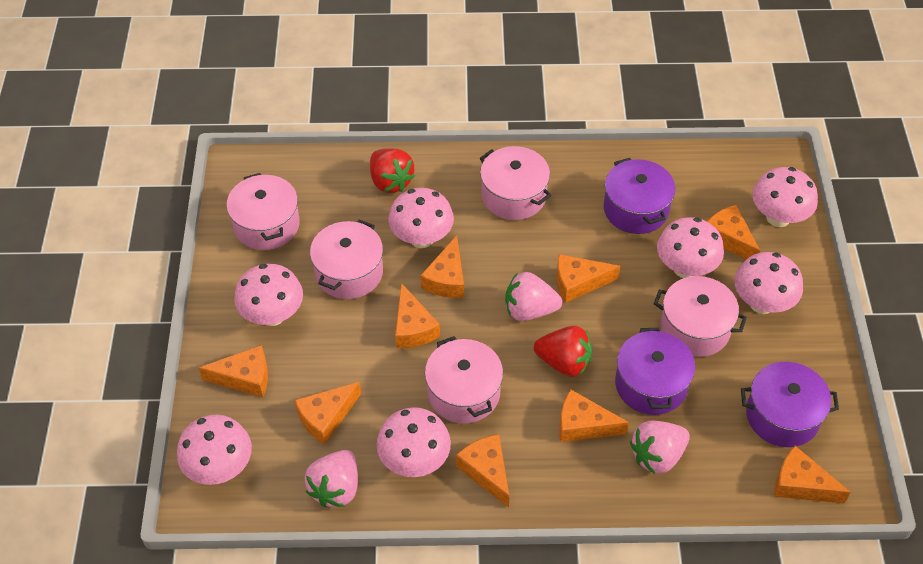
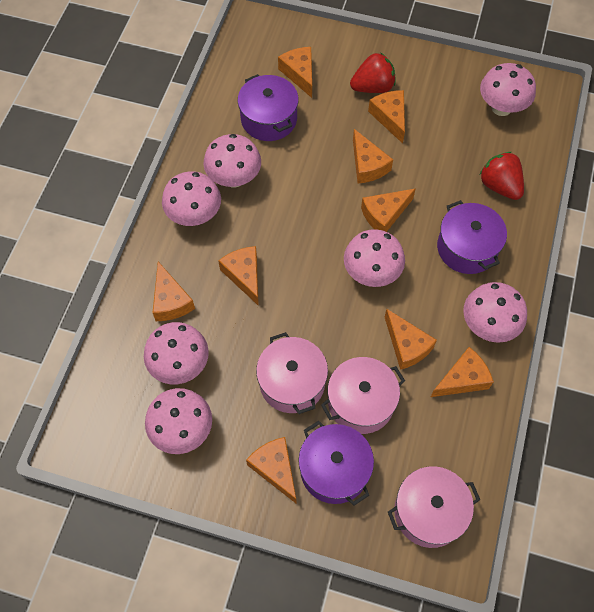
pink pot: 5 -> 3
pink strawberry: 3 -> 0

